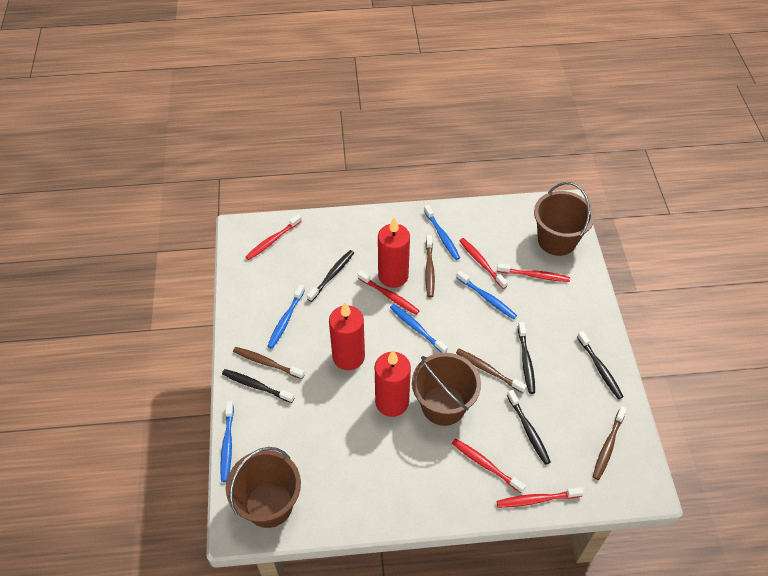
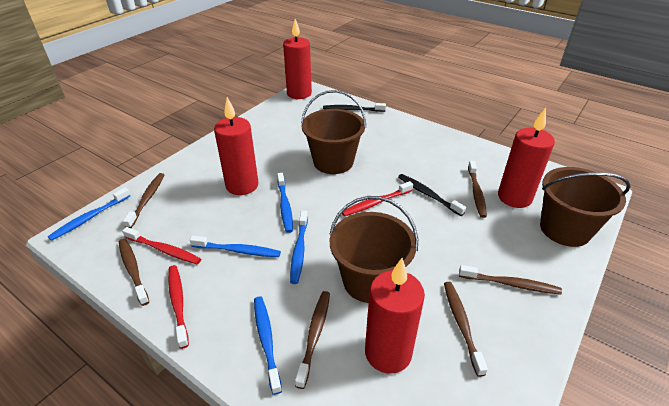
black toothbrush: 5 -> 2
brown toothbrush: 4 -> 6
red candle: 3 -> 4
red toothbrush: 6 -> 3

